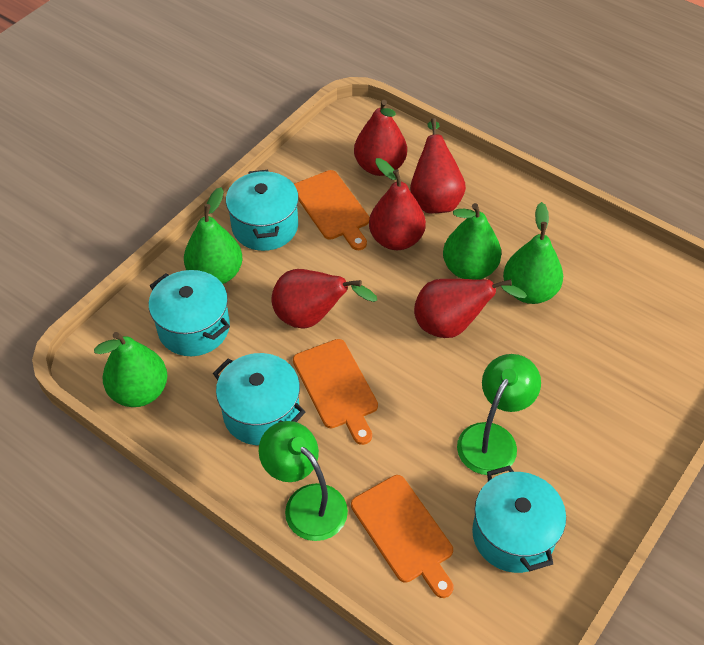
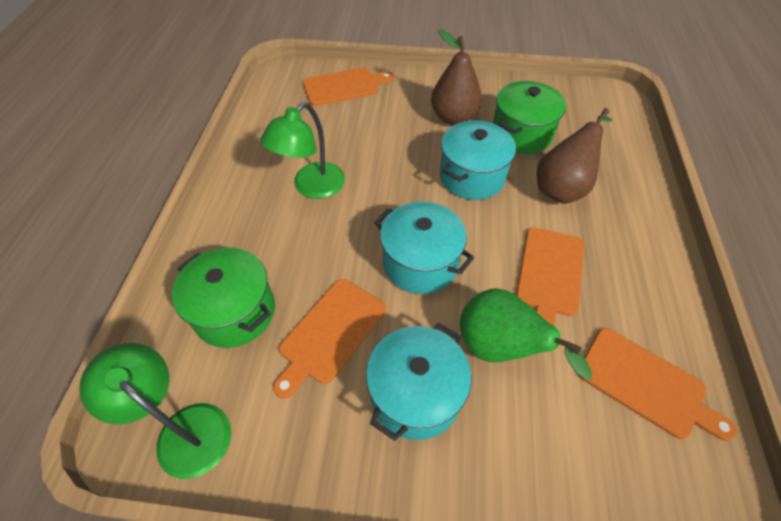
brown pear: 0 -> 2
green pear: 4 -> 1
green pot: 0 -> 2
orange cutting board: 3 -> 4
red pear: 5 -> 0
turquoise pot: 4 -> 3

